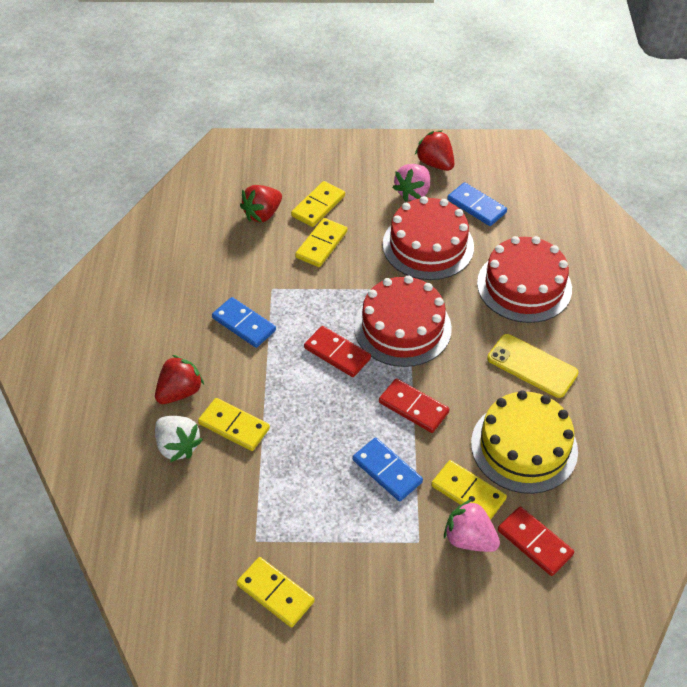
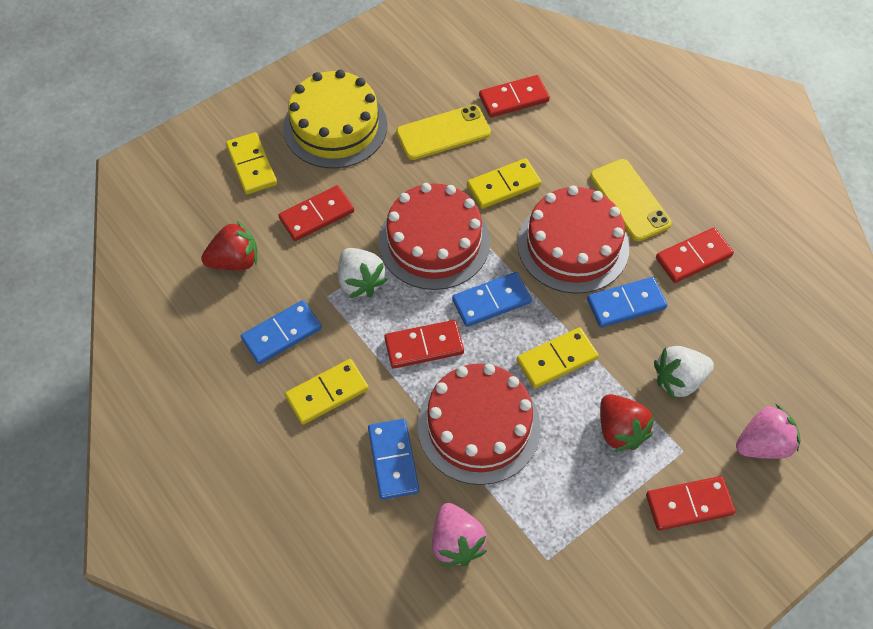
blue domino: 3 -> 4
red domino: 3 -> 5
red strawberry: 3 -> 2
white strawberry: 1 -> 2
yellow domino: 5 -> 4
yellow phone: 1 -> 2

